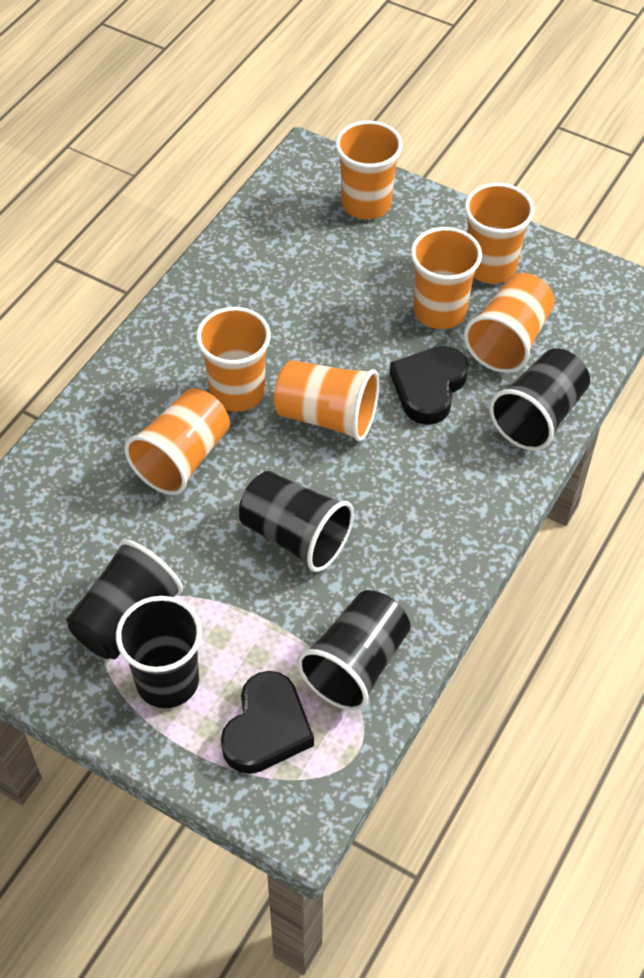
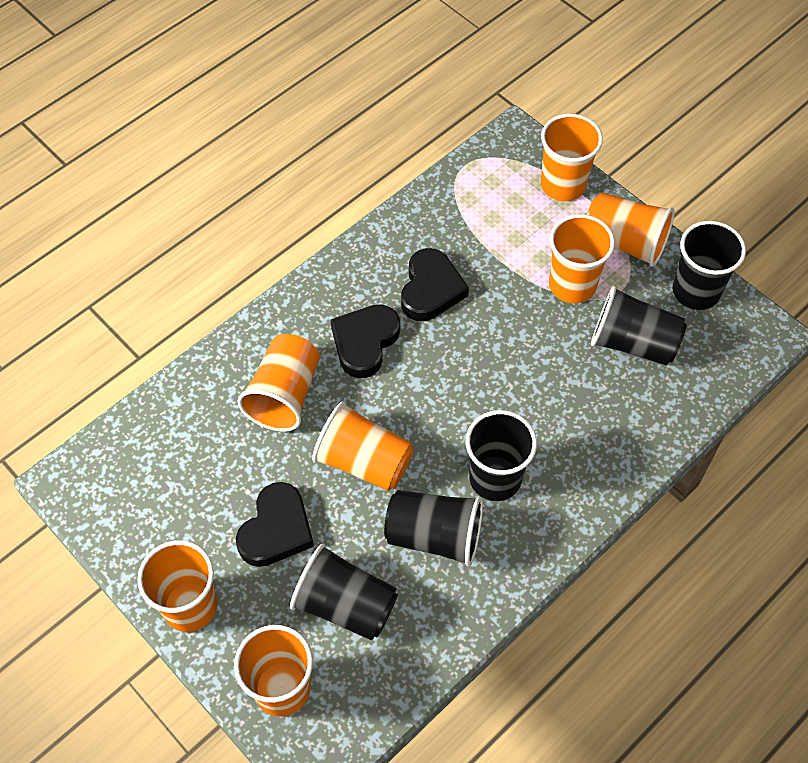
black heart: 2 -> 3

